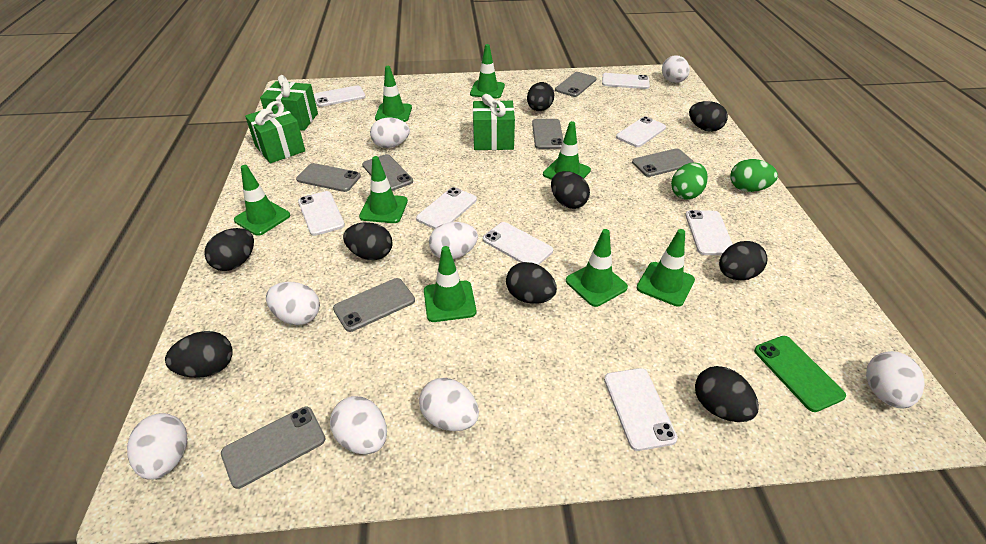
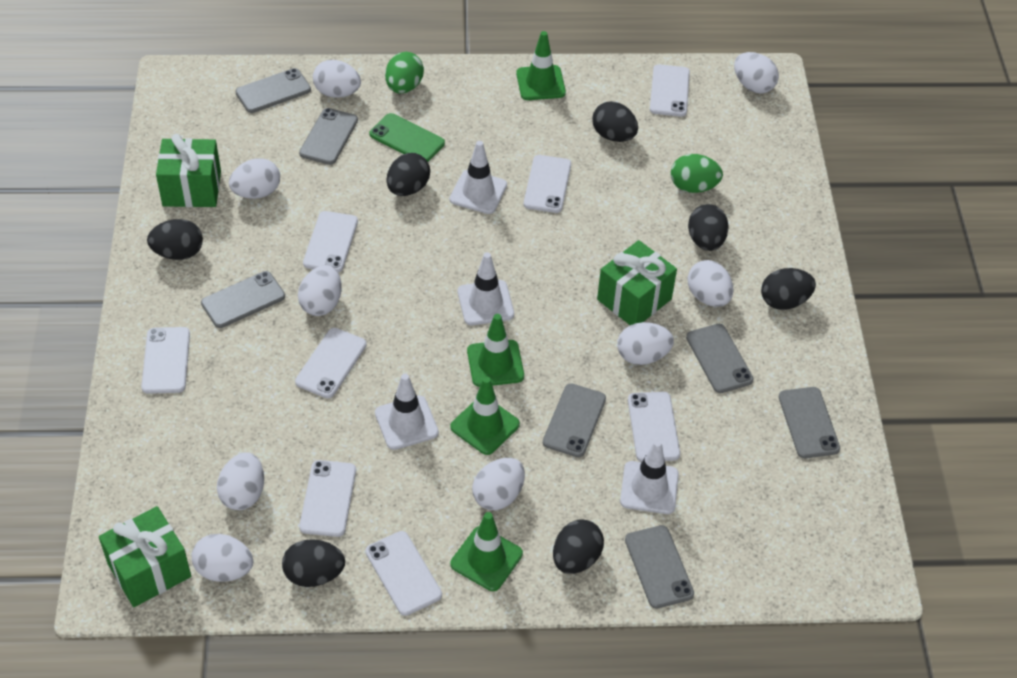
black egg: 9 -> 7
green traffic cone: 8 -> 4
white egg: 8 -> 9
white traffic cone: 0 -> 4

